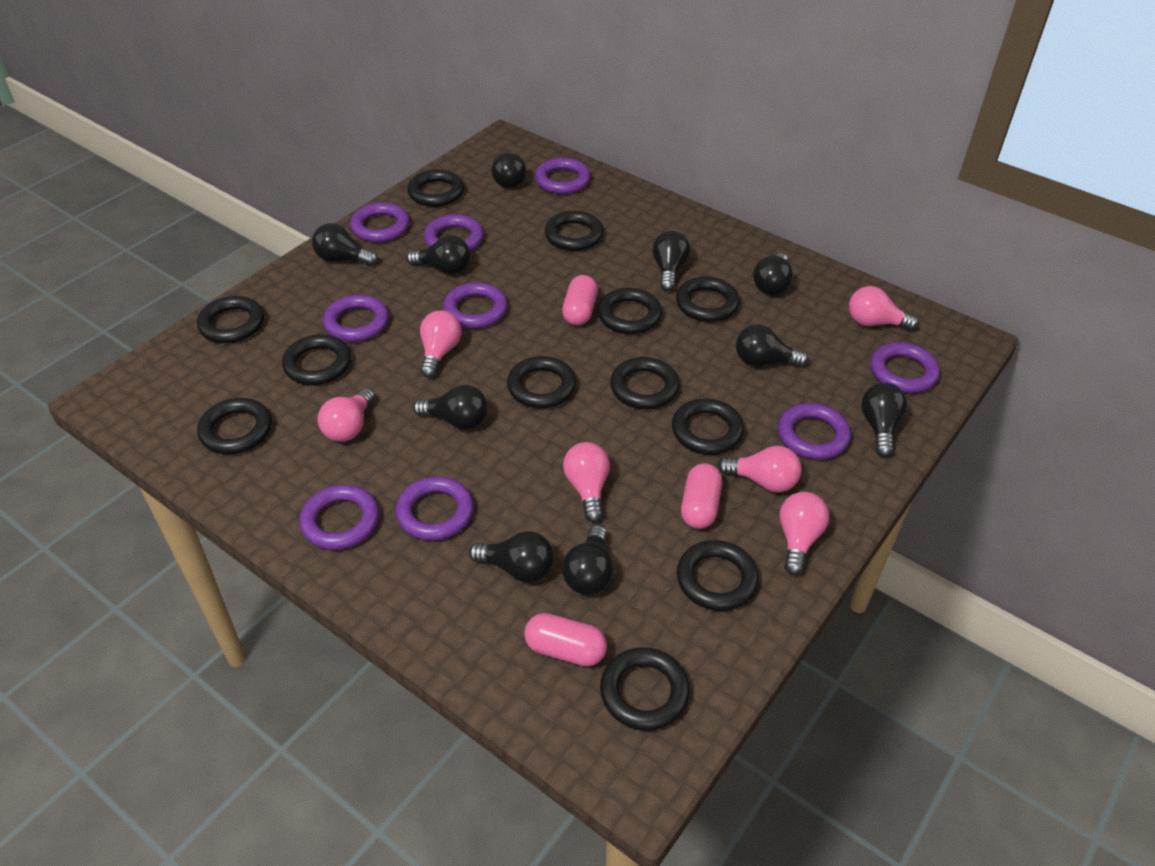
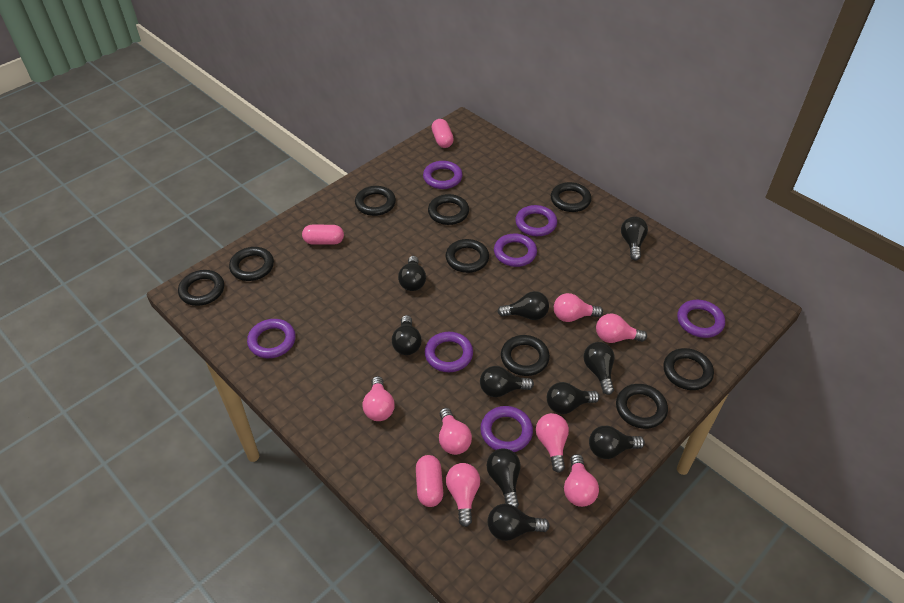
black ring: 12 -> 9
pink light bulb: 6 -> 7
purple ring: 9 -> 7

